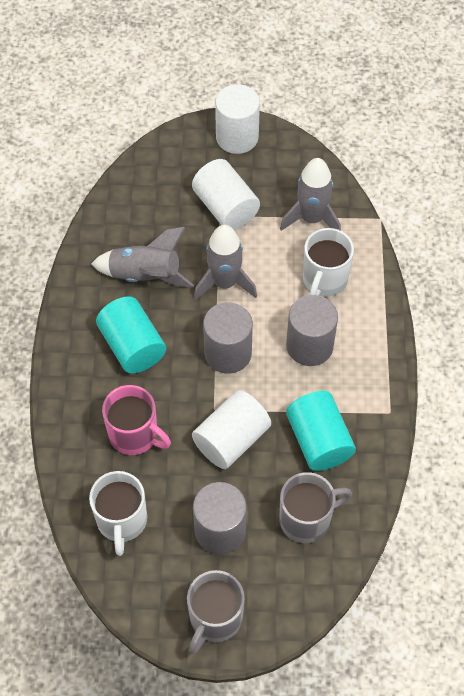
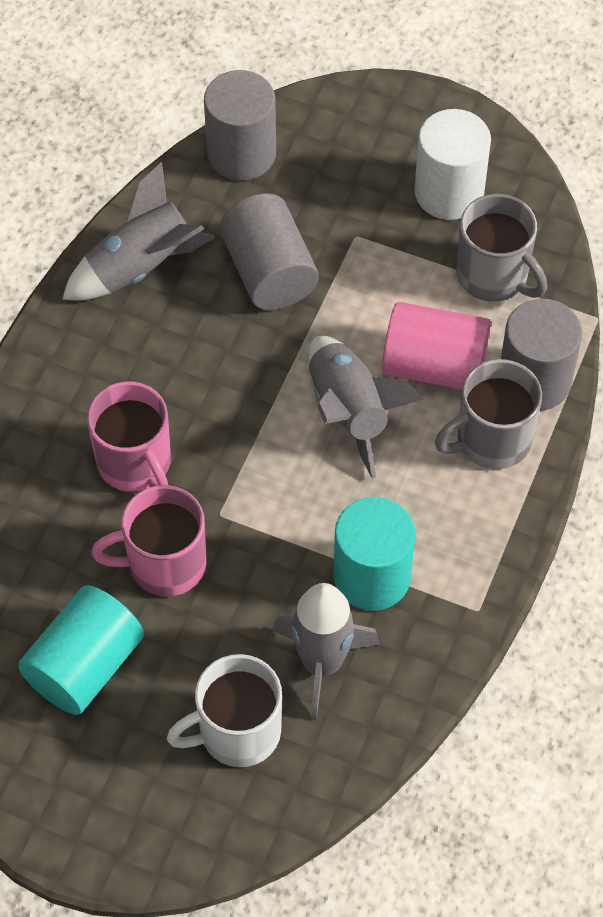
pink cylinder: 0 -> 1
pink mug: 1 -> 2
white cylinder: 3 -> 1
white mug: 2 -> 1

